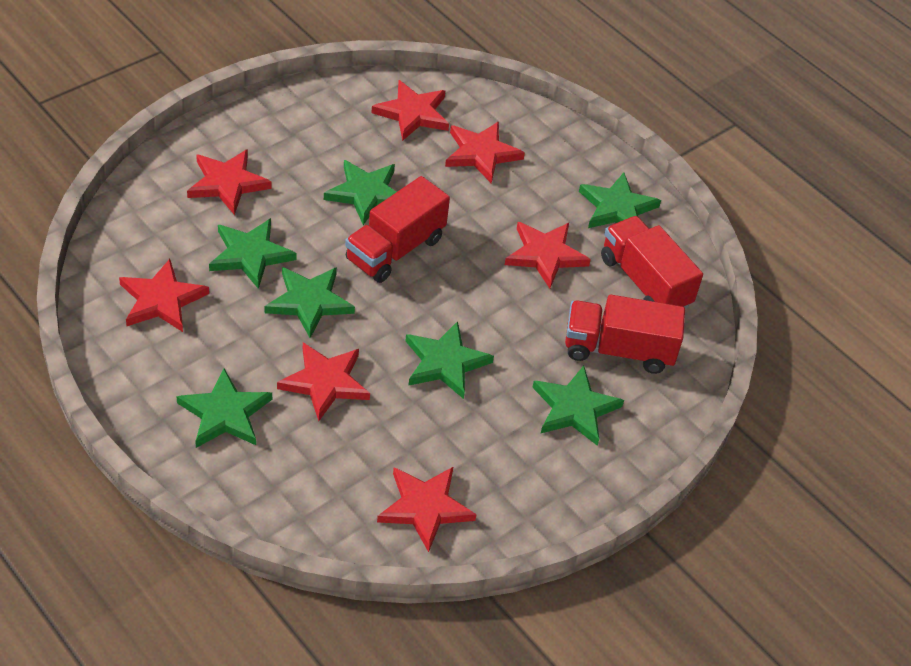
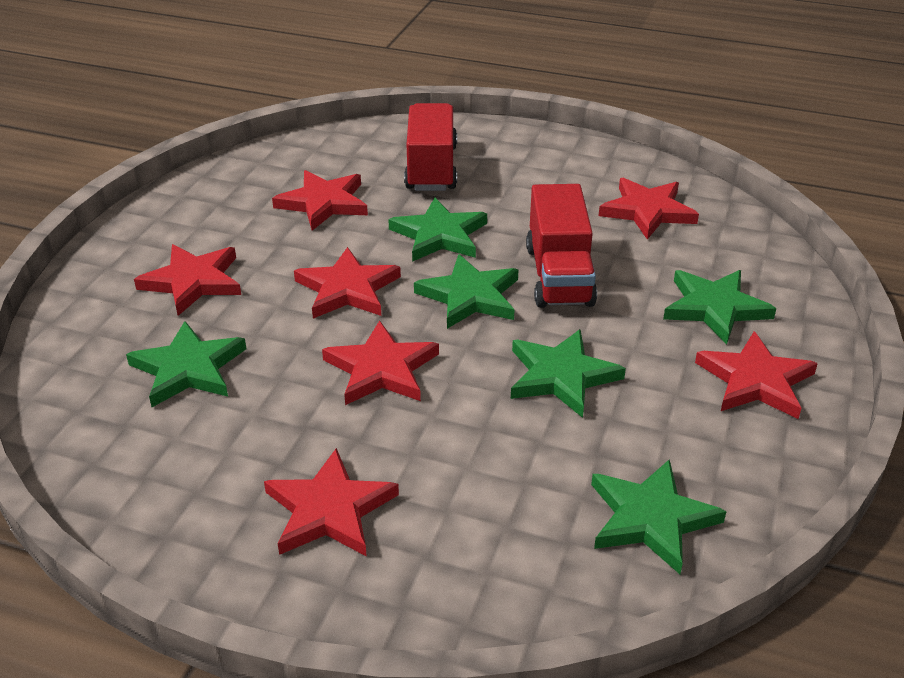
green star: 7 -> 6
red truck: 3 -> 2

